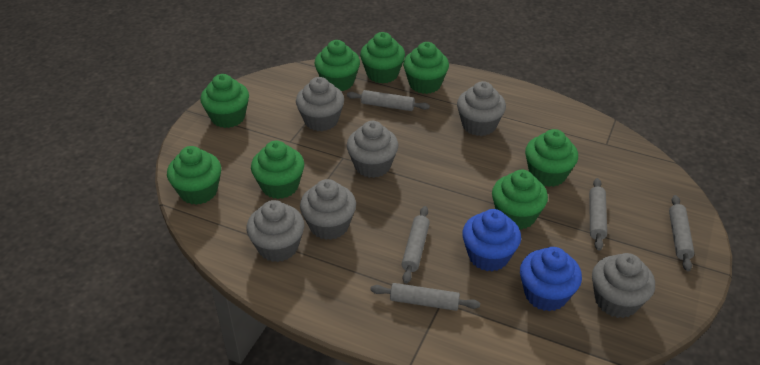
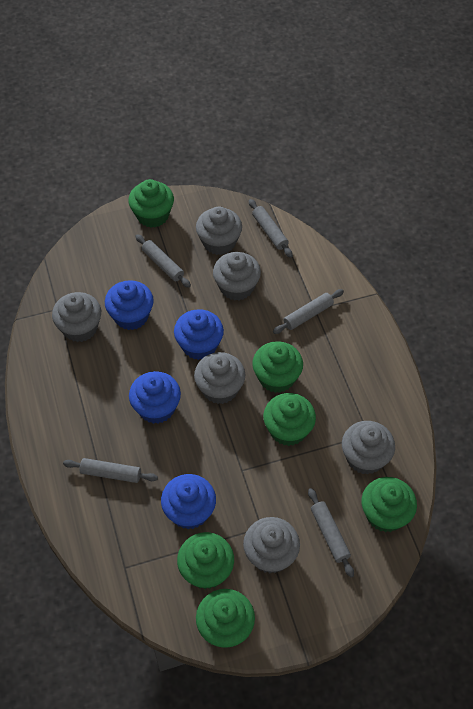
blue cupcake: 2 -> 4
green cupcake: 8 -> 6

